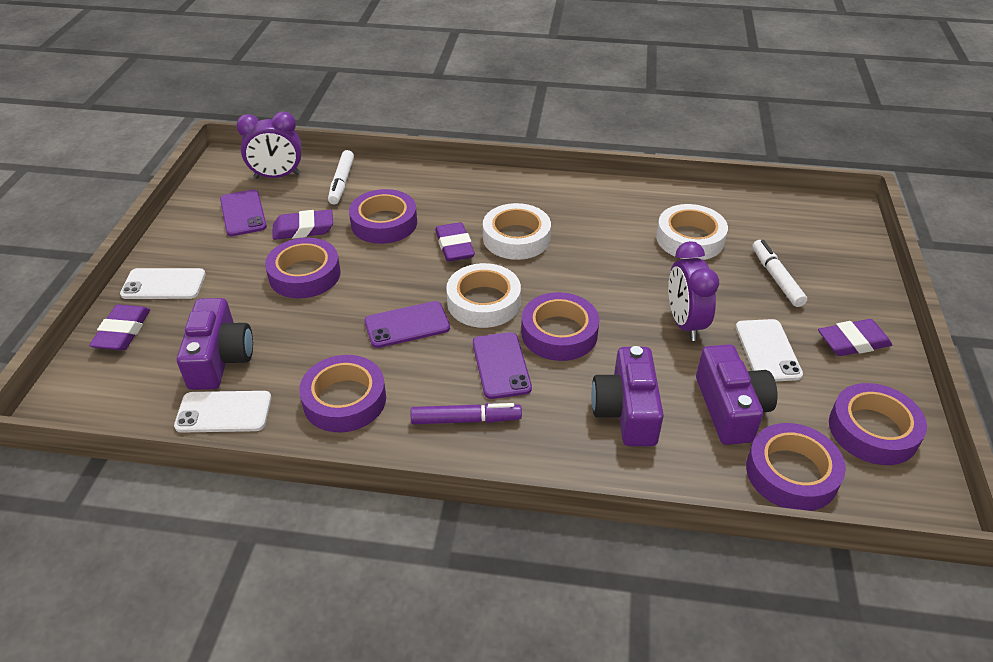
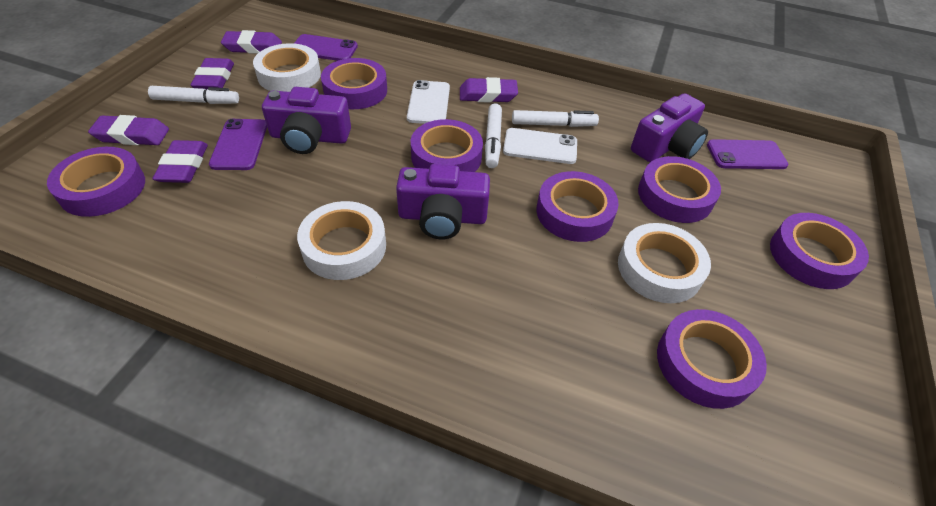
purple clock: 2 -> 0
purple eraser: 4 -> 5
purple marker: 1 -> 0
purple tape: 6 -> 7
white marker: 2 -> 3
white phone: 3 -> 2

